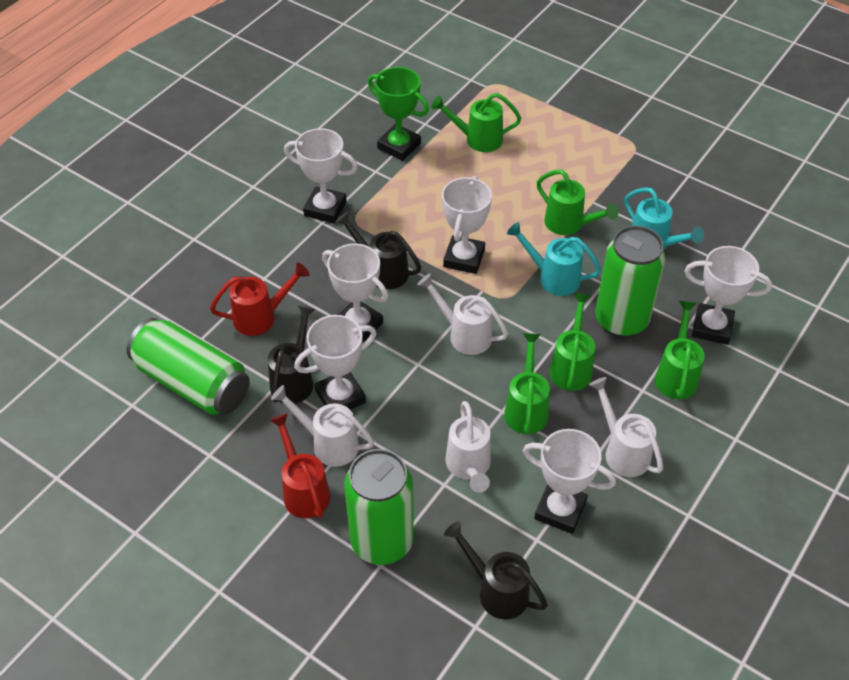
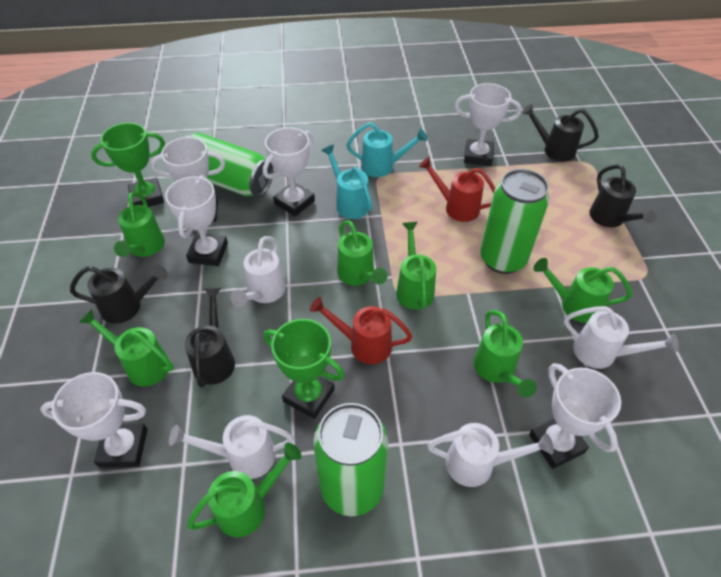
black watering can: 3 -> 4
green trophy: 1 -> 2
green watering can: 5 -> 7

